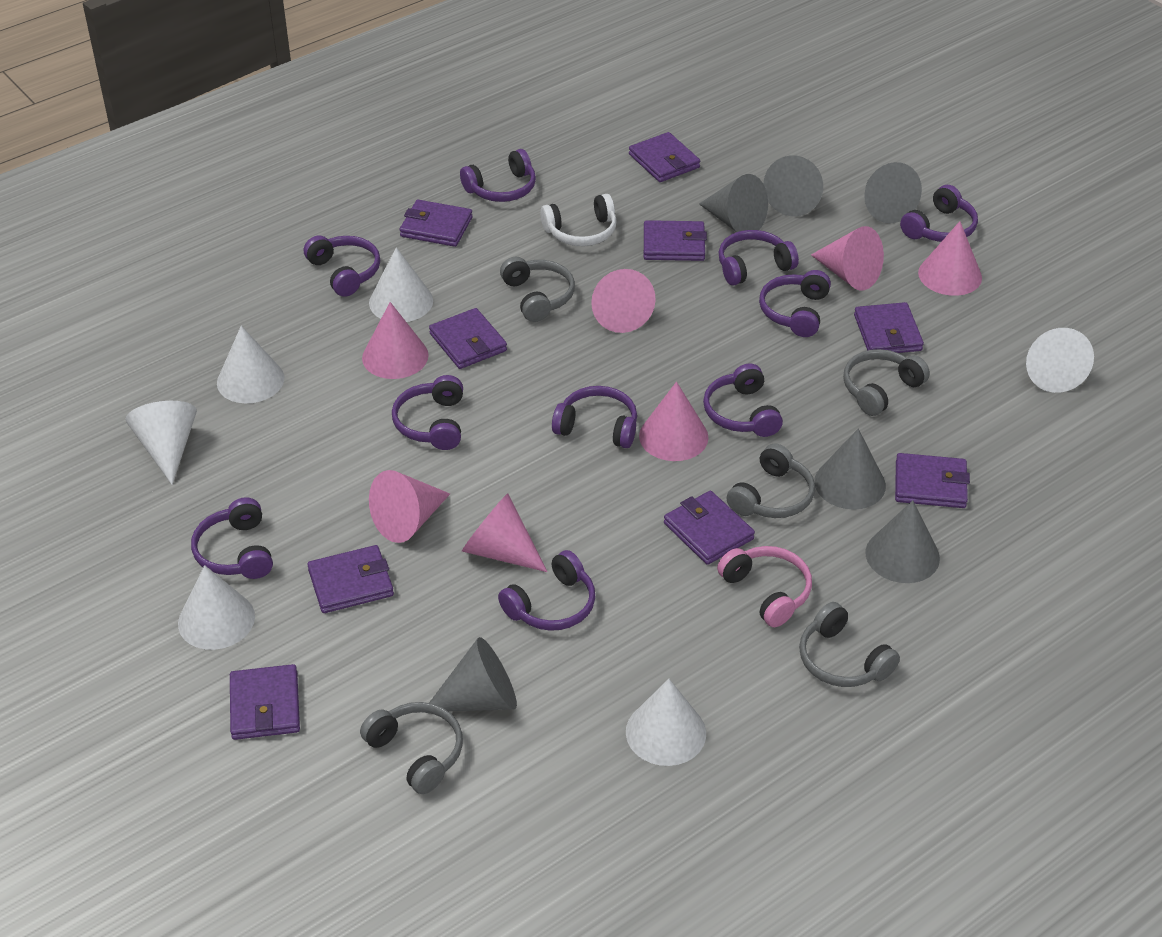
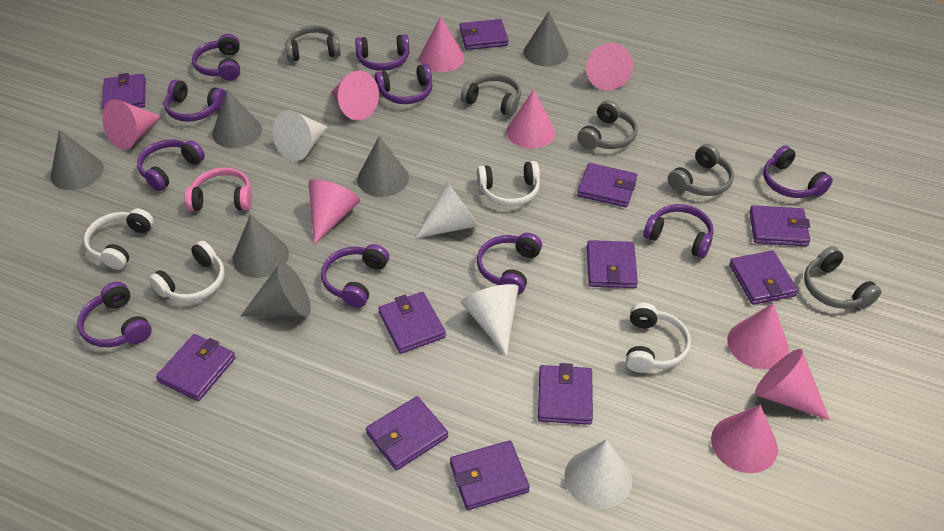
pink cone: 7 -> 9
purple wallet: 9 -> 11
white cone: 6 -> 4
white headphones: 1 -> 4

